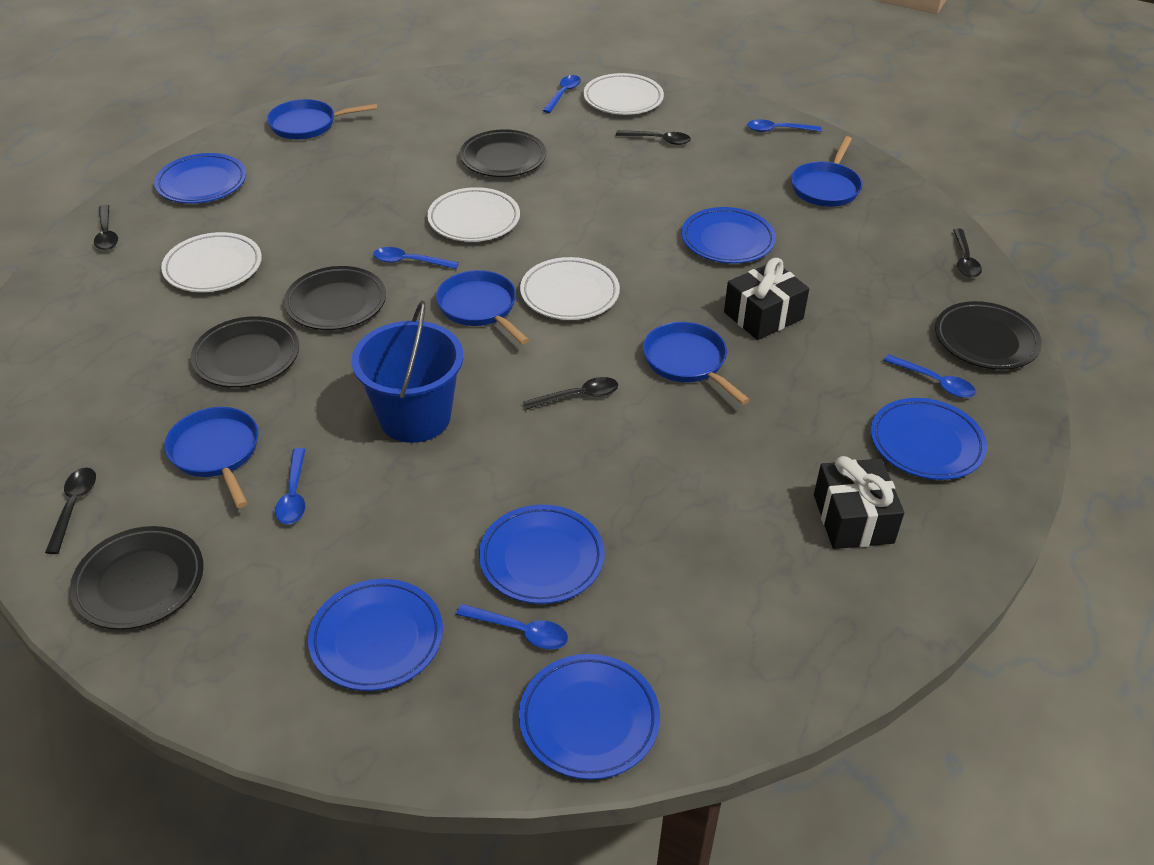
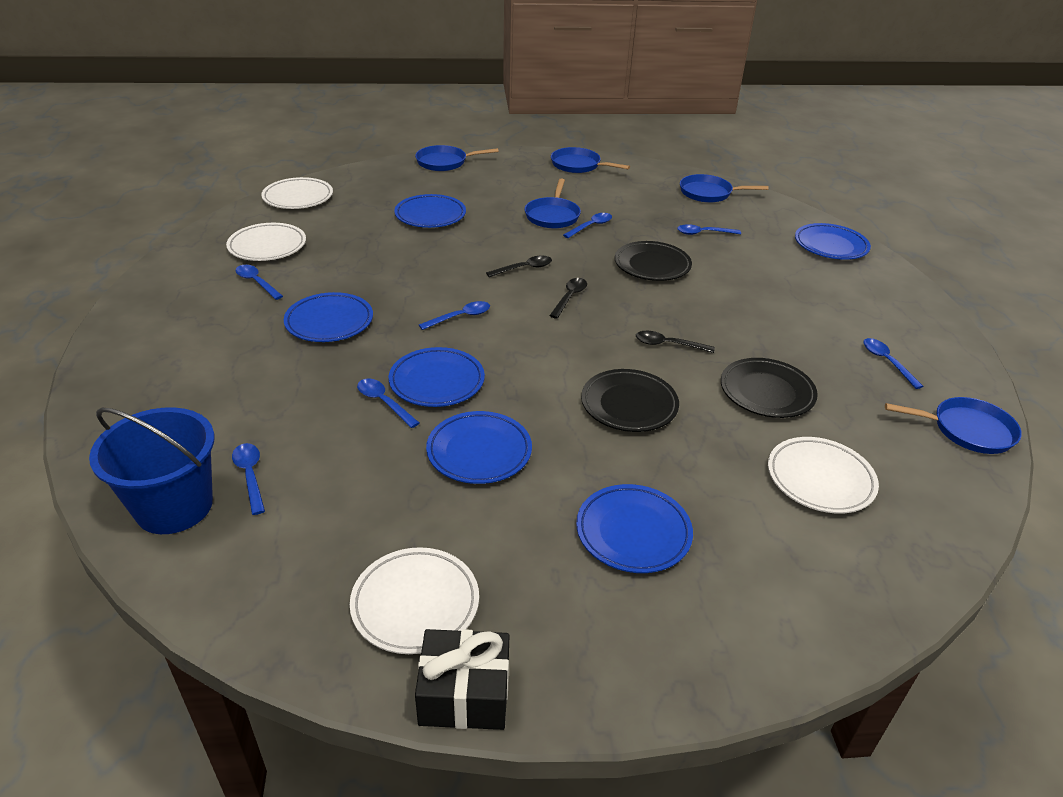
black gift: 2 -> 1
black plate: 5 -> 3
black spoon: 5 -> 3
blue spoon: 6 -> 7

